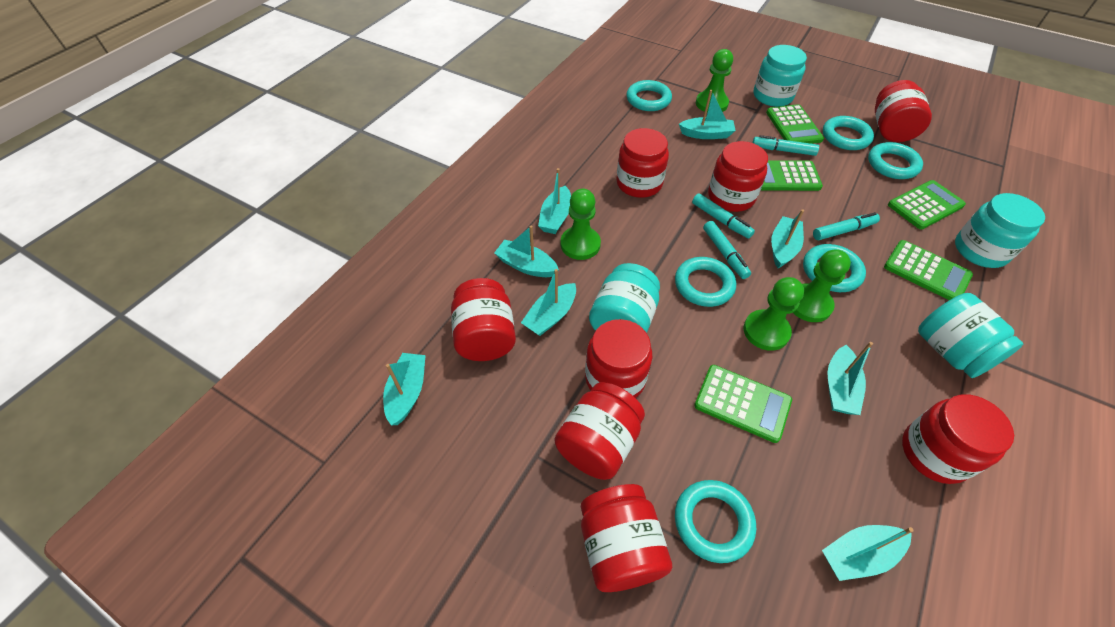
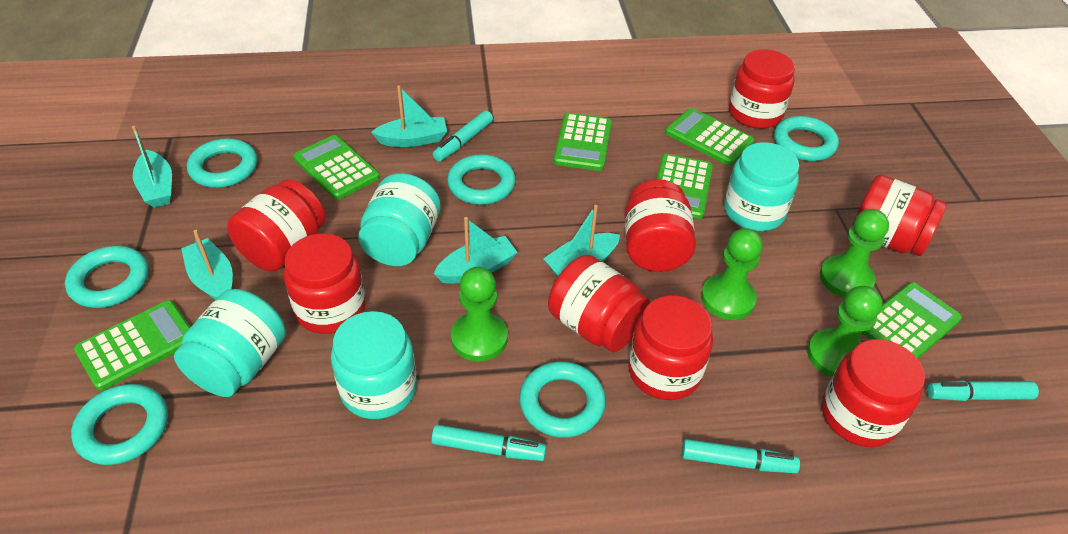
green calculator: 5 -> 6
turquoise boat: 8 -> 5

